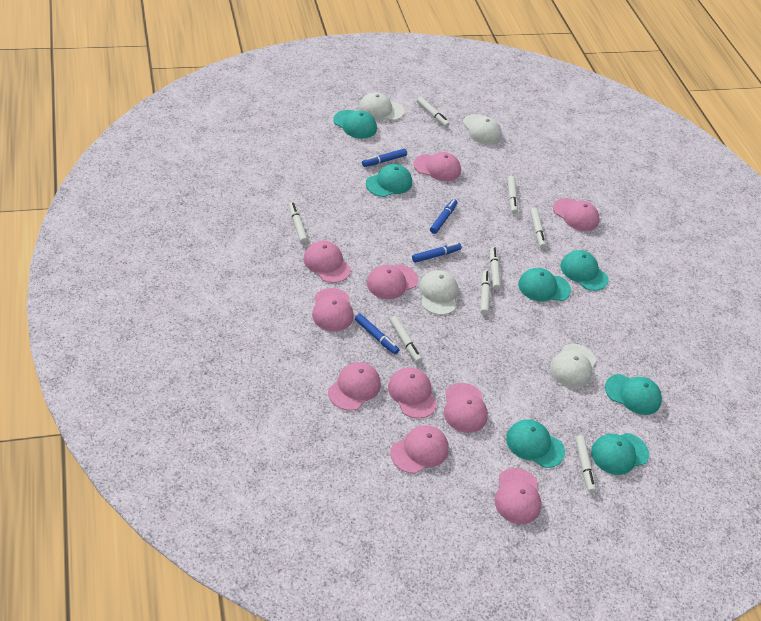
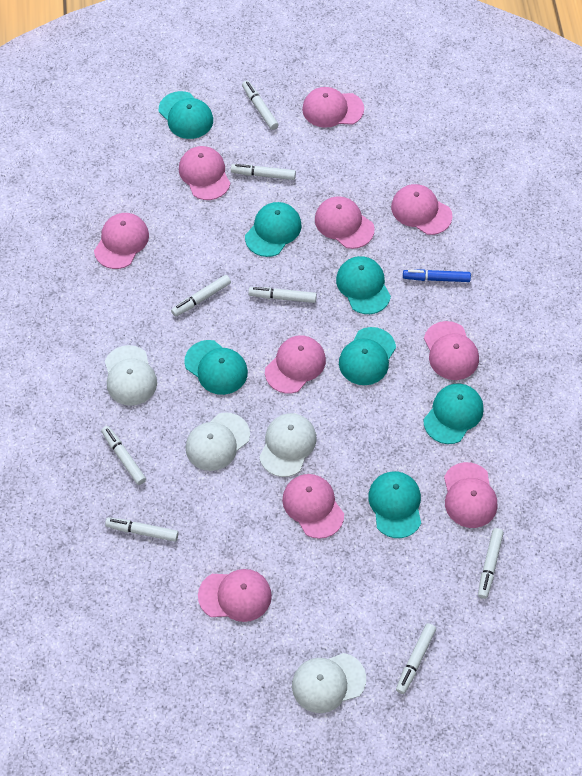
blue marker: 4 -> 1

